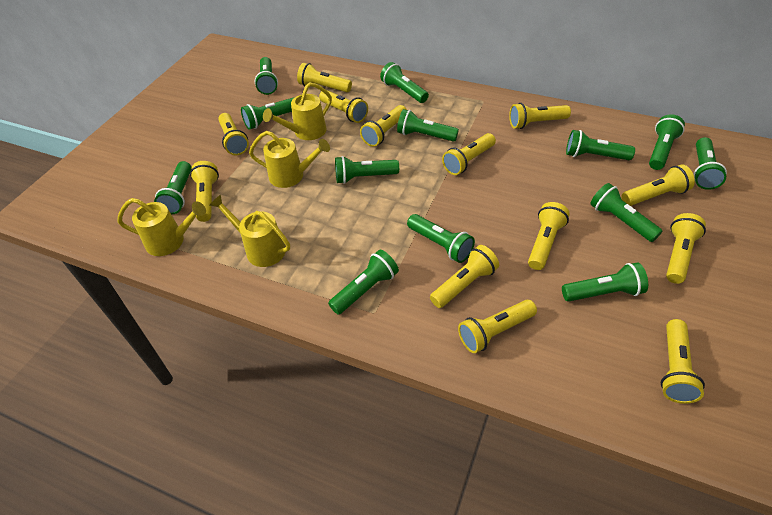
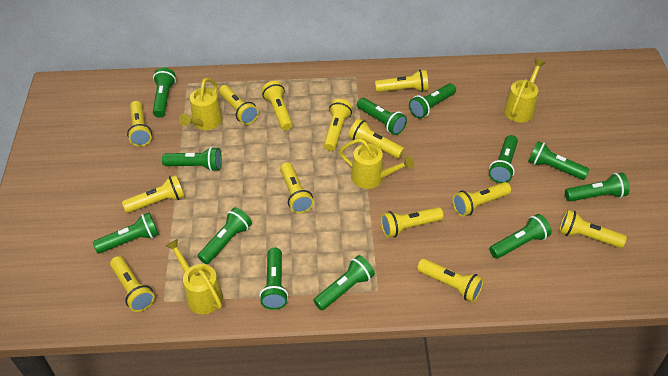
green flashlight: 13 -> 12

